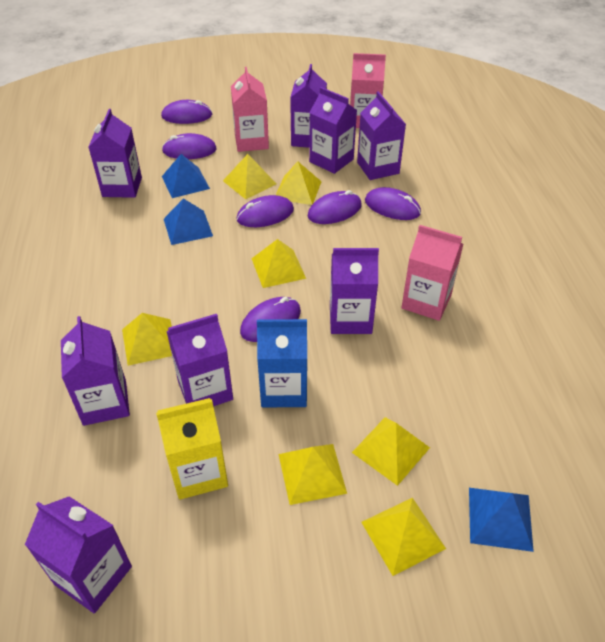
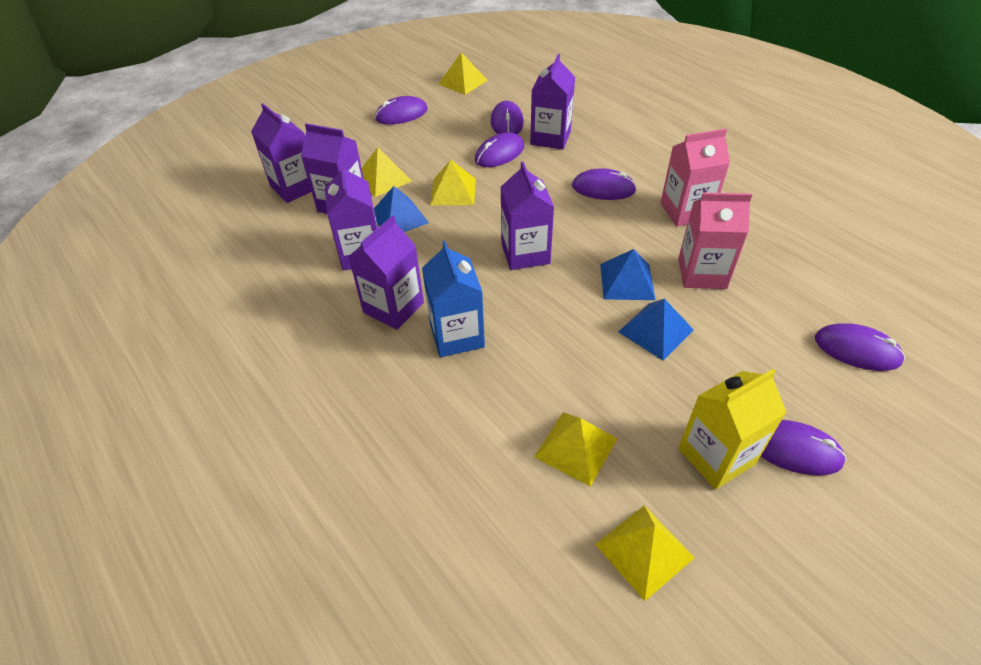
pink carton: 3 -> 2
purple carton: 8 -> 6
yellow pyramid: 7 -> 5

